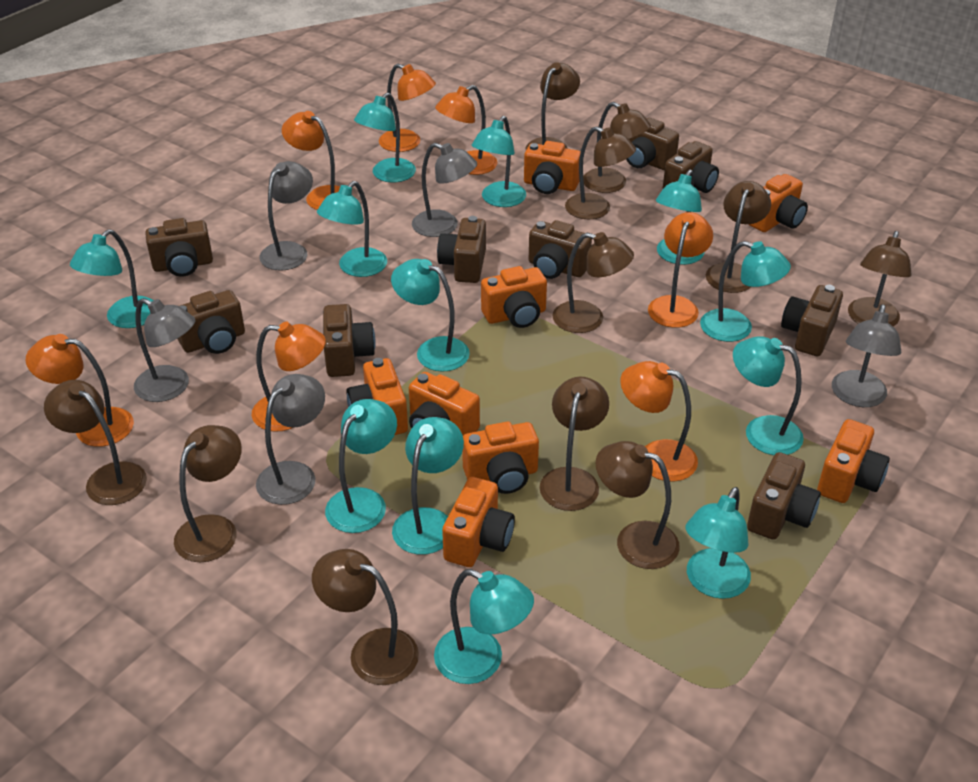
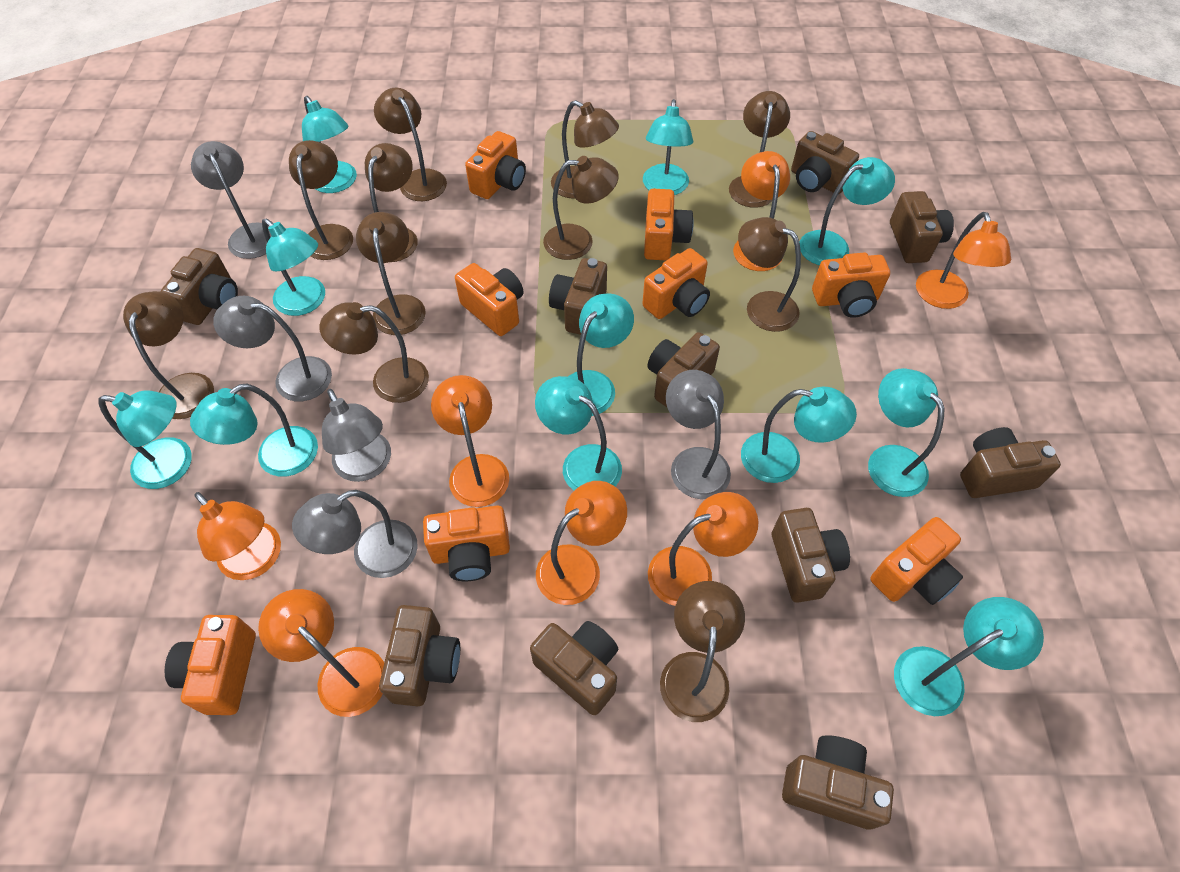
brown camera: 9 -> 10
turquoise lamp: 12 -> 11

